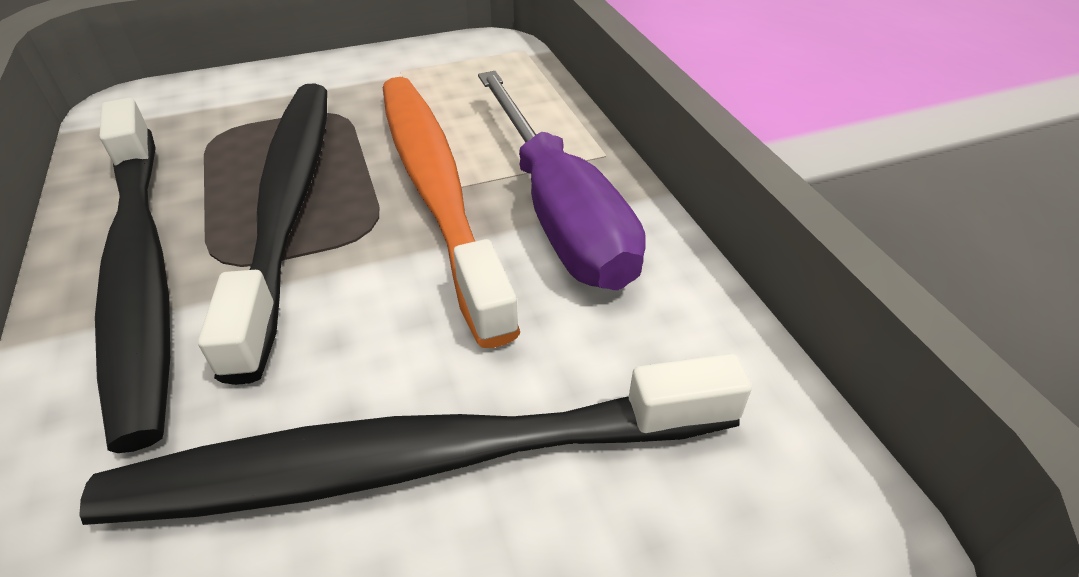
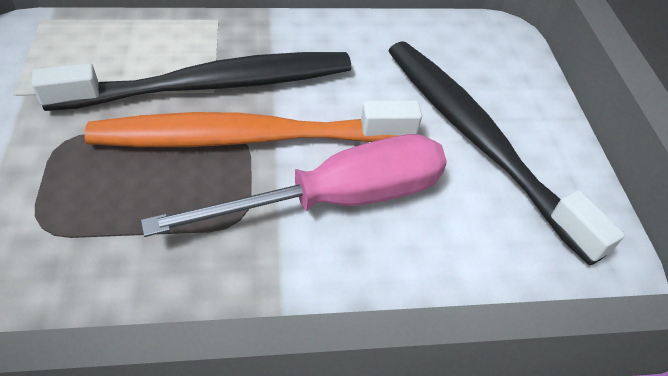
black toothbrush: 3 -> 2
pink screwdriver: 0 -> 1
purple screwdriver: 1 -> 0

